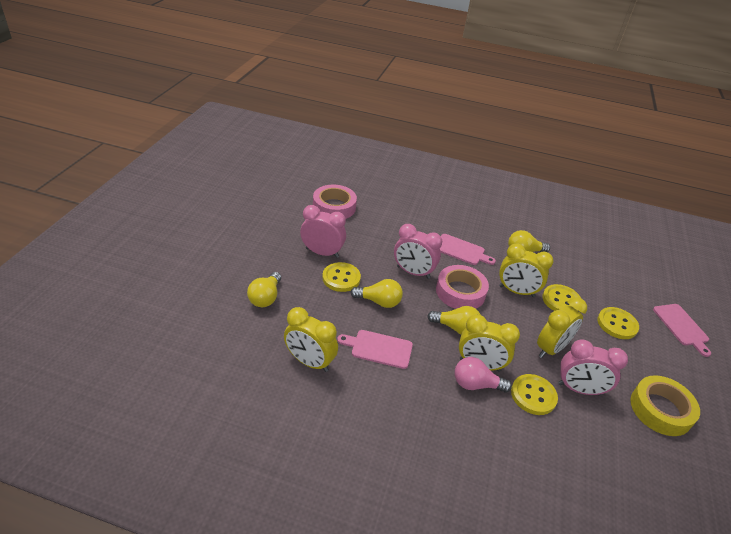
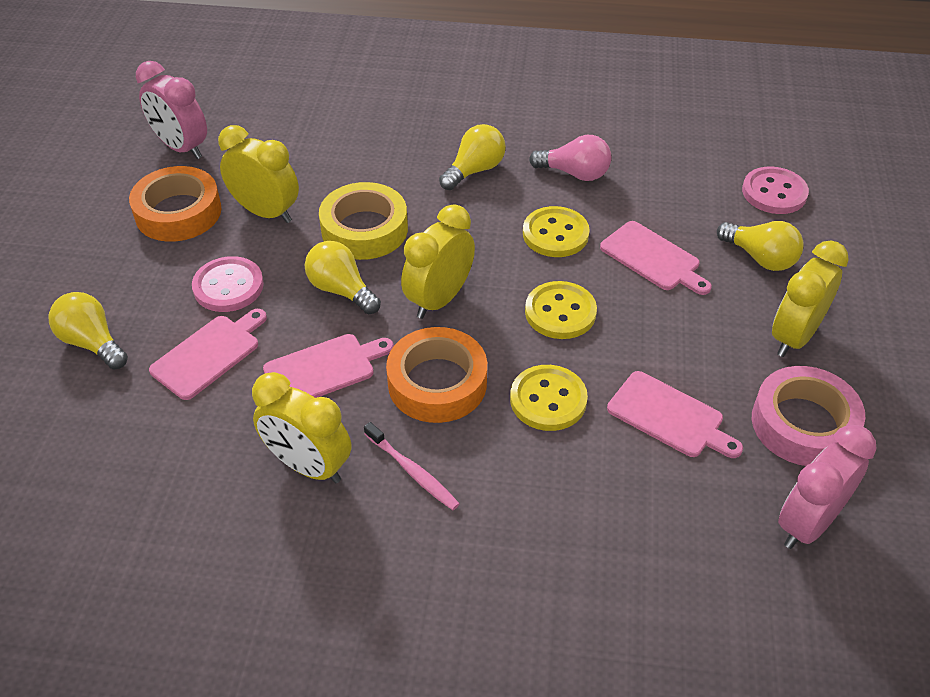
orange tape: 0 -> 2
pink button: 0 -> 2
pink clock: 3 -> 2
pink cutting board: 3 -> 4
pink tape: 2 -> 1
pink toothbrush: 0 -> 1
yellow button: 4 -> 3

